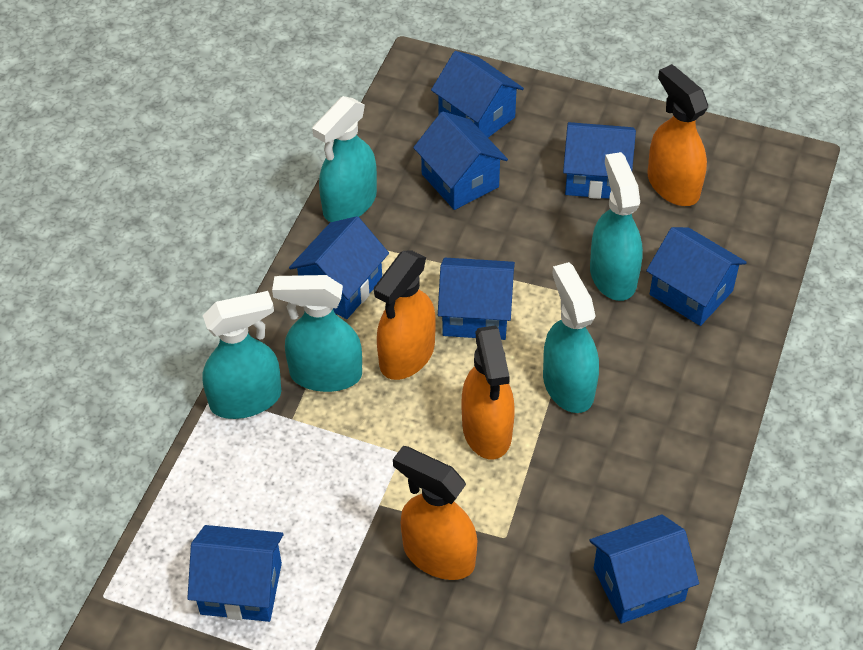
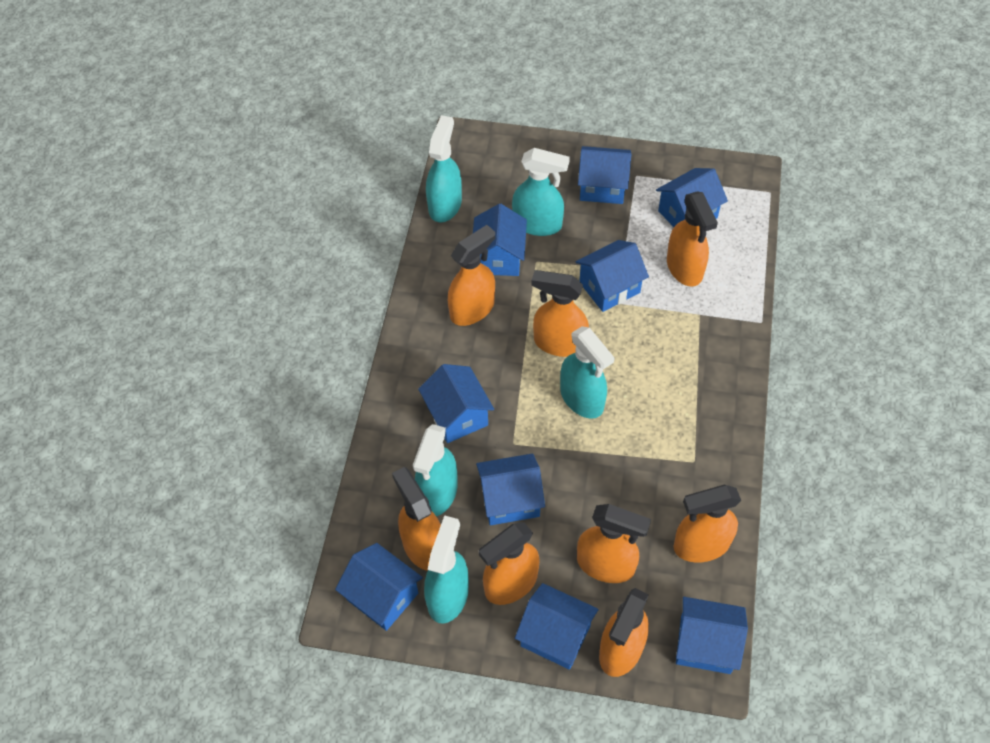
blue house: 8 -> 9
orange spray bottle: 4 -> 8

